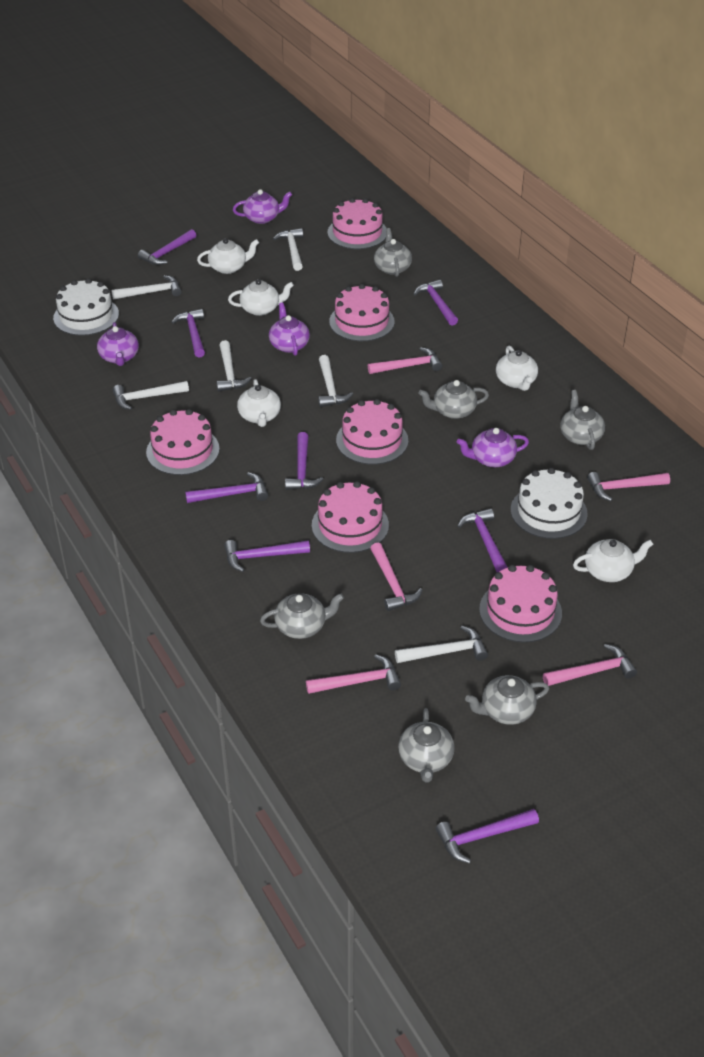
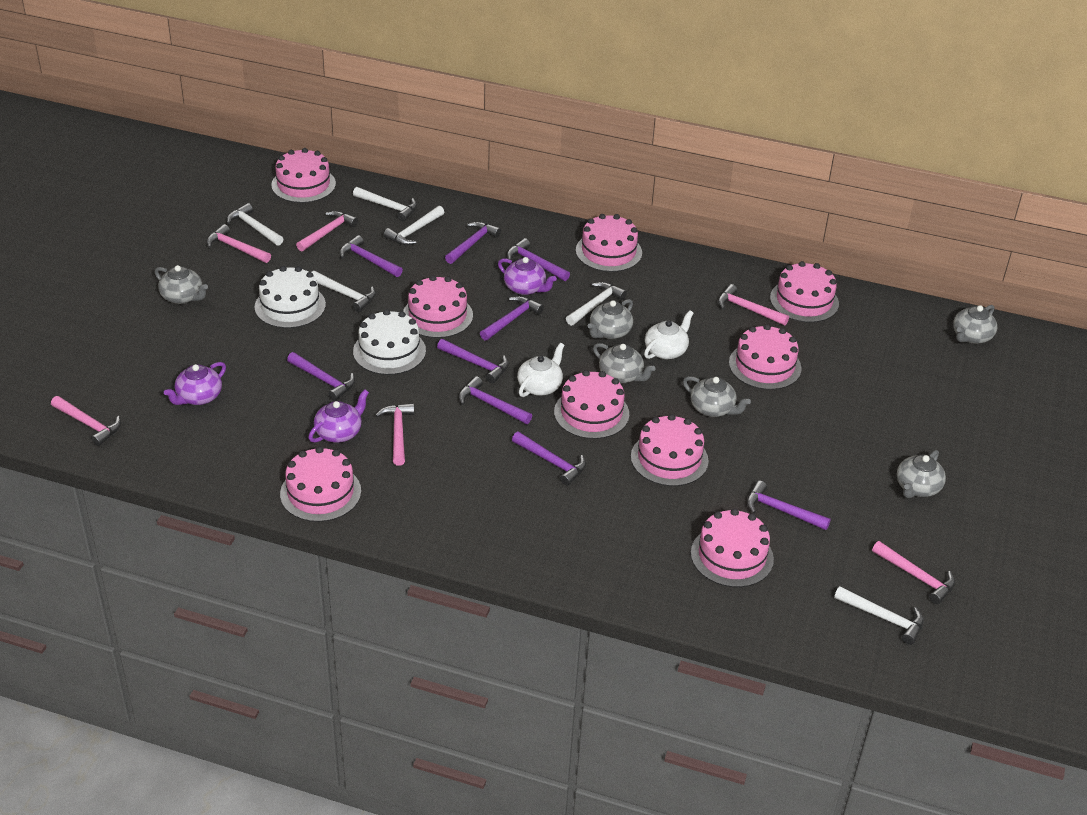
pink cake: 6 -> 9
pink hammer: 5 -> 6
purple hammer: 8 -> 9
purple teapot: 4 -> 3
white teapot: 5 -> 2

